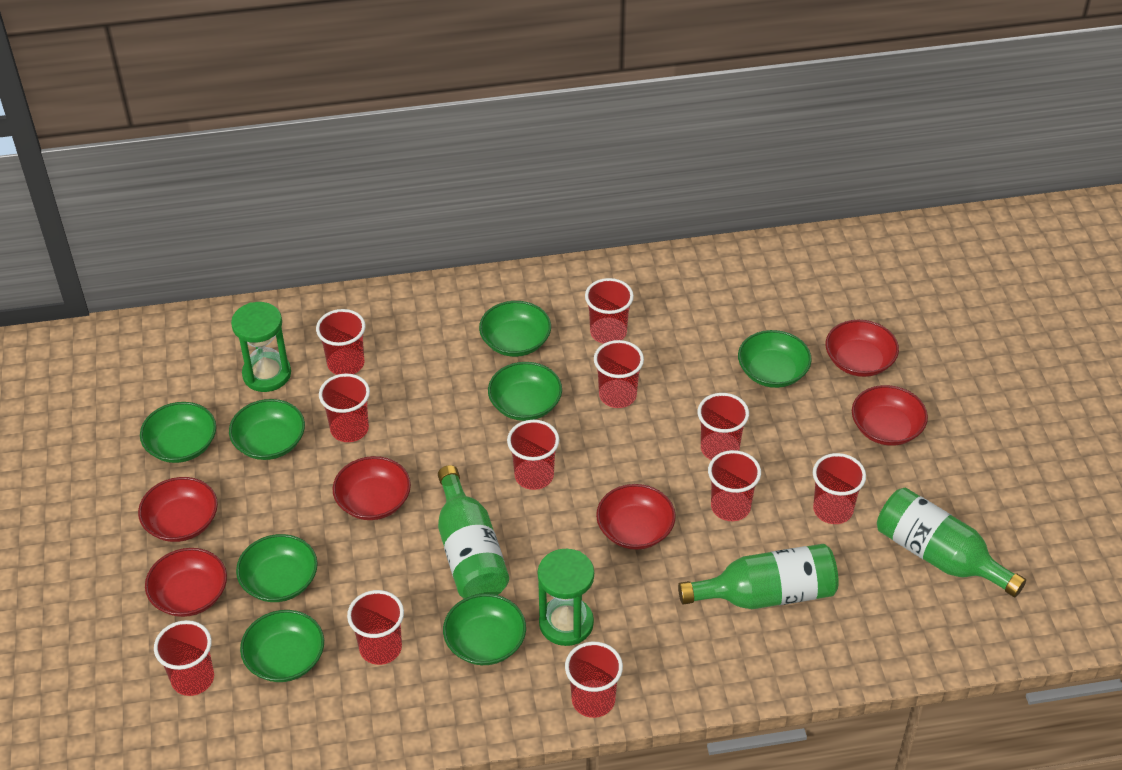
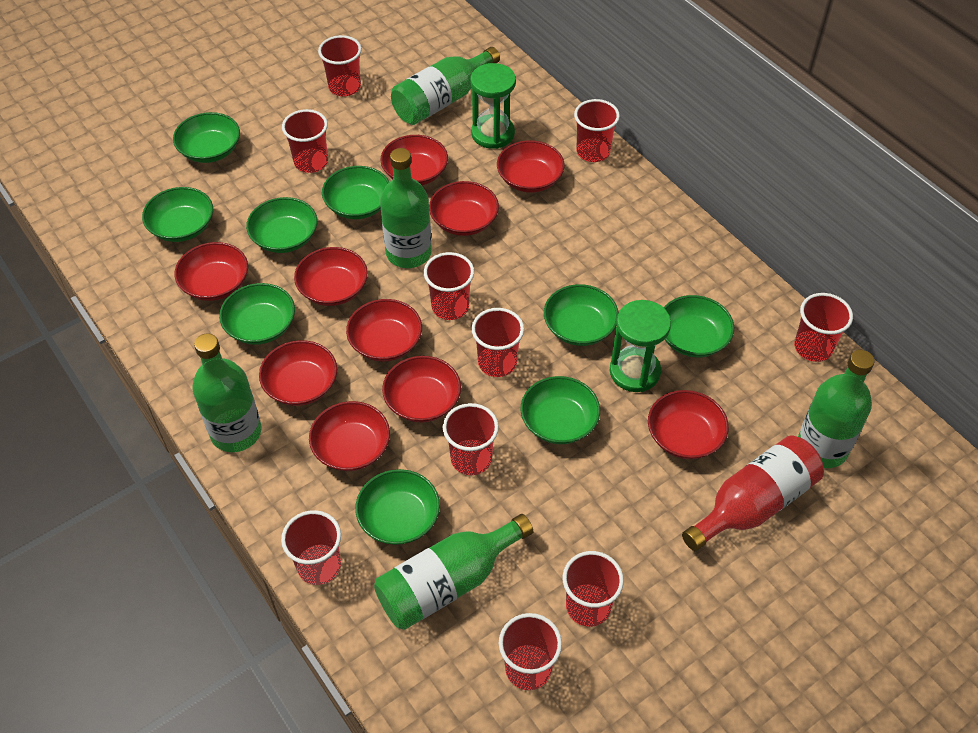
green bottle: 3 -> 5
green bowl: 8 -> 9
red bottle: 0 -> 1
red bowl: 6 -> 10
red cup: 11 -> 10

